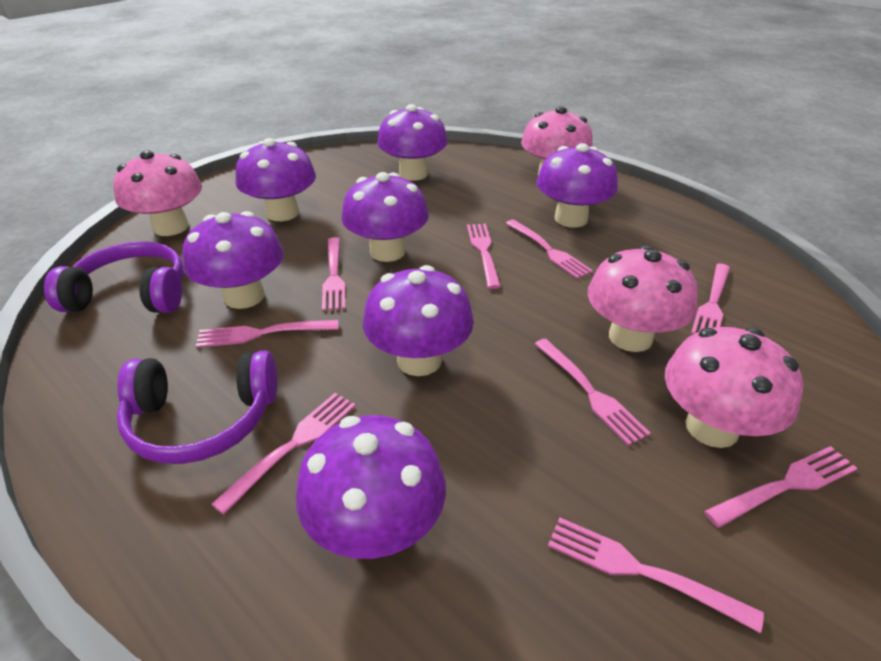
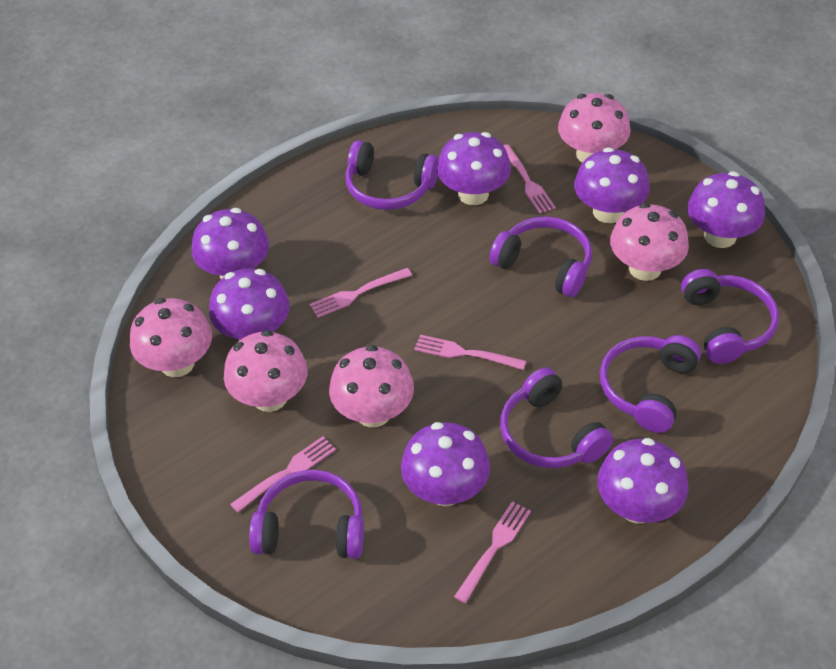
pink fork: 9 -> 5
pink mushroom: 4 -> 5
purple headphones: 2 -> 6

